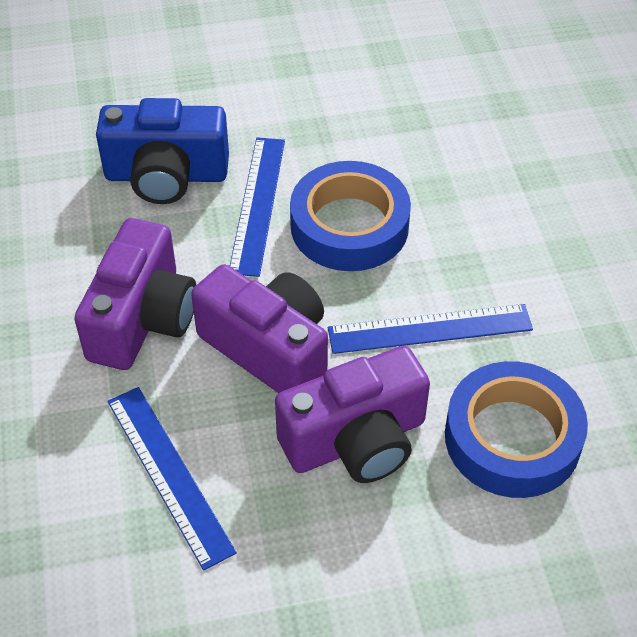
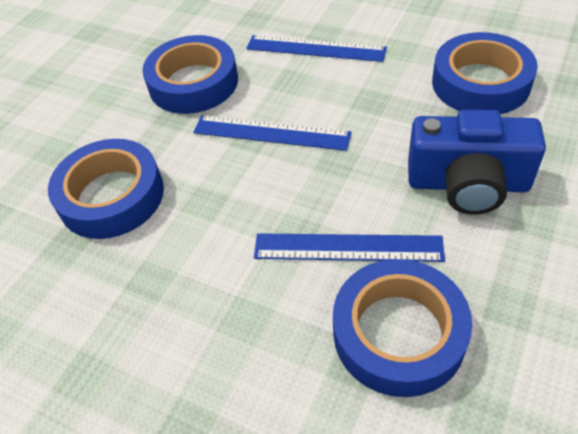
blue tape: 2 -> 4
purple camera: 3 -> 0

